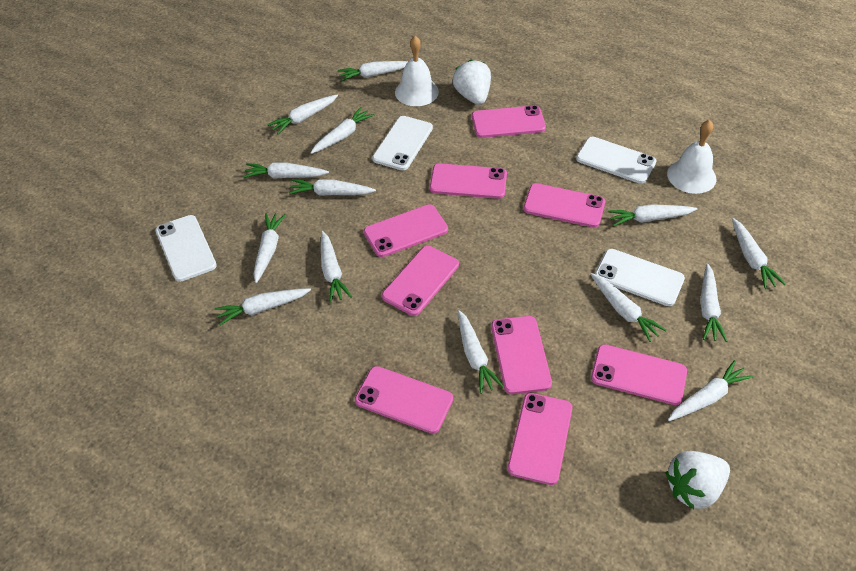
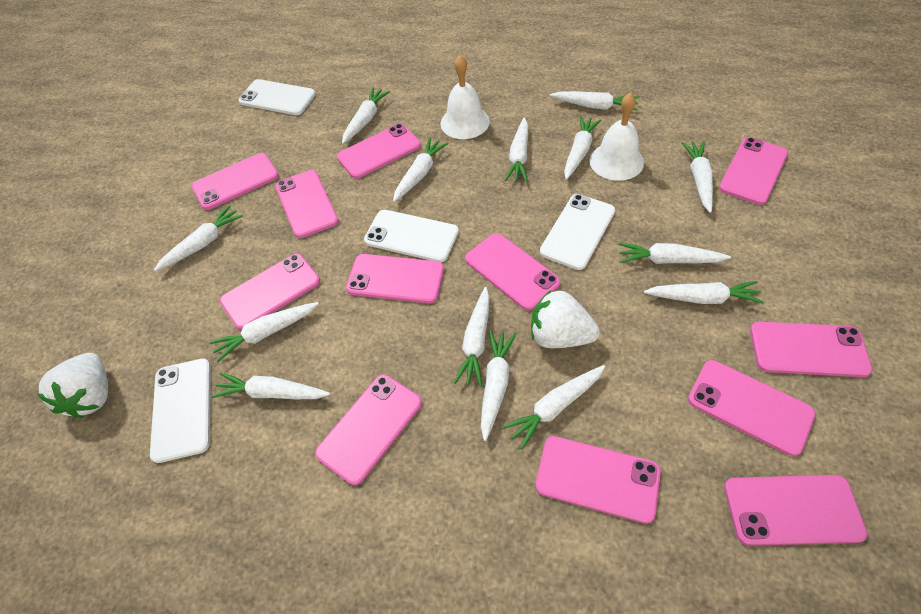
pink phone: 9 -> 12

